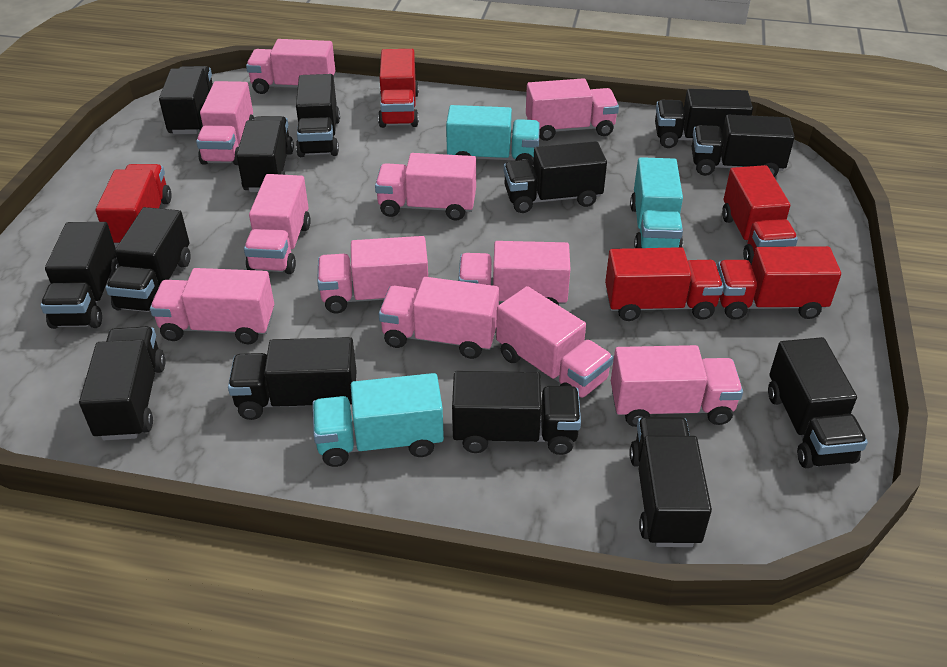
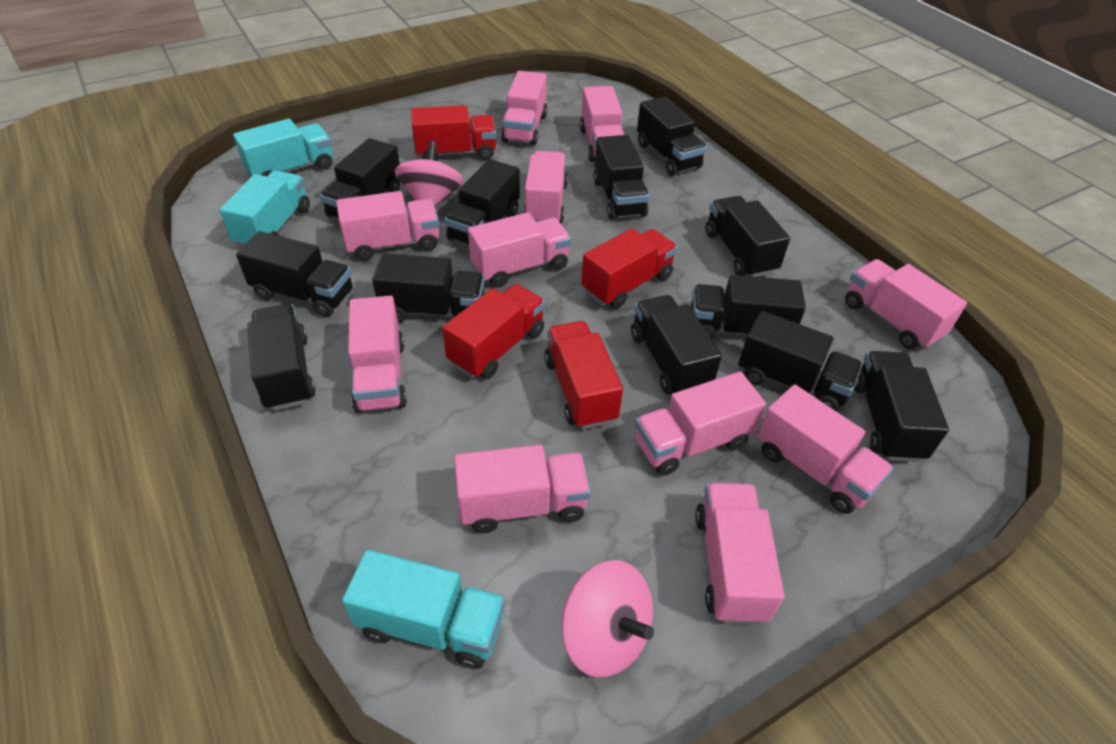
black truck: 13 -> 12
pink spinning top: 0 -> 2
red truck: 5 -> 4

